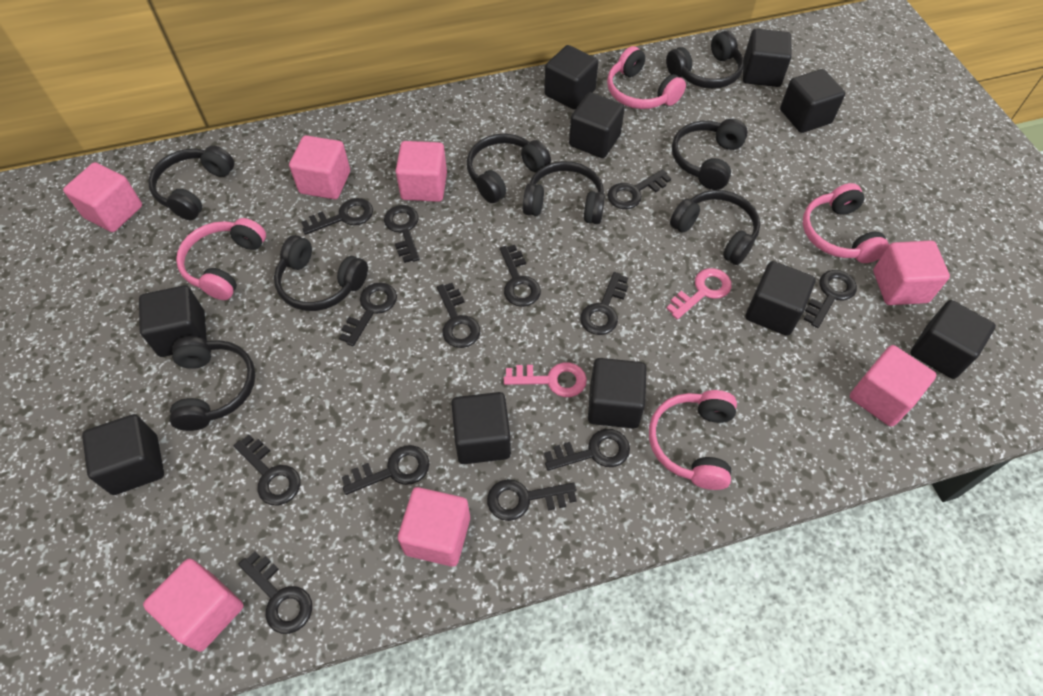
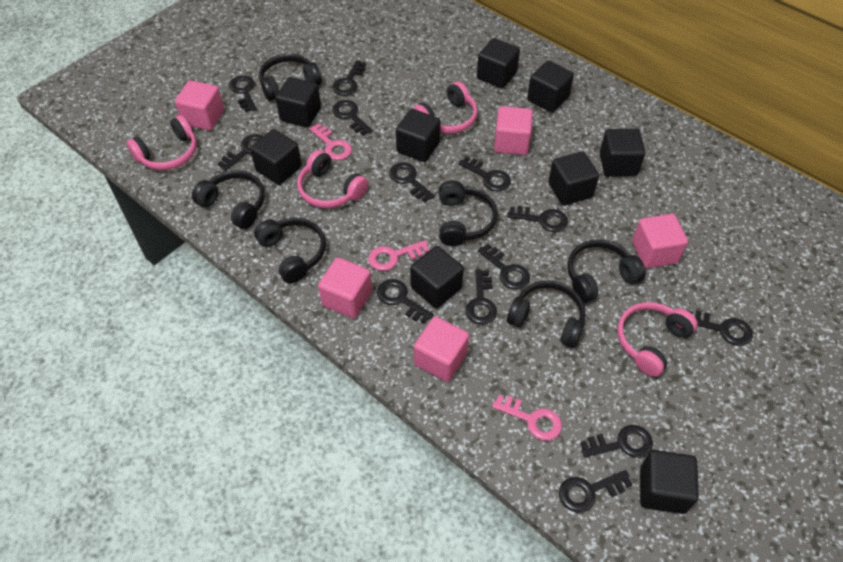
black cube: 10 -> 9
black headphones: 8 -> 6
pink cube: 7 -> 5
pink key: 2 -> 3

